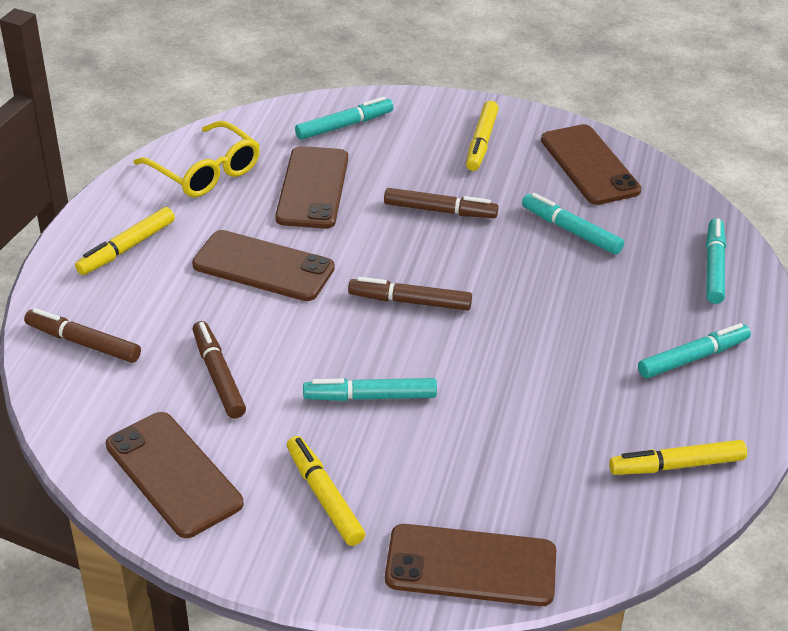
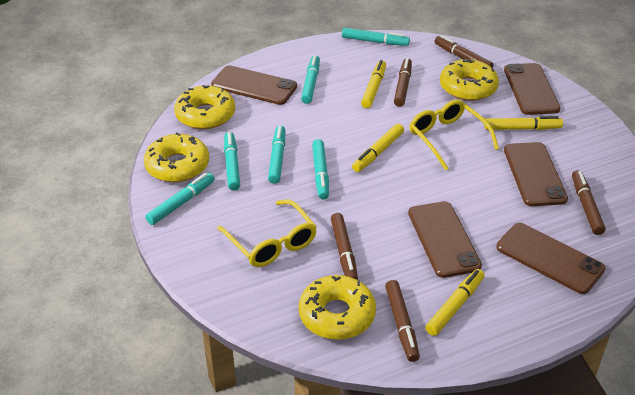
brown marker: 4 -> 5
turquoise marker: 5 -> 6
yellow donut: 0 -> 4
yellow glasses: 1 -> 2

